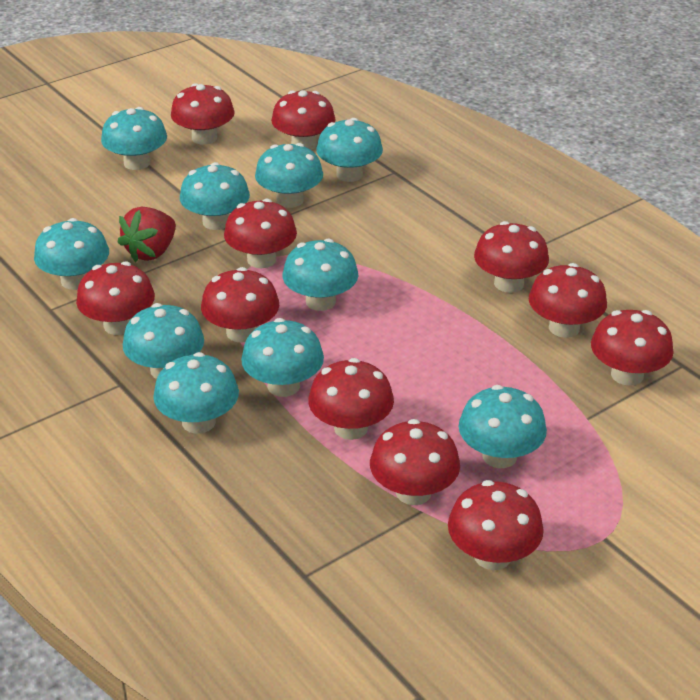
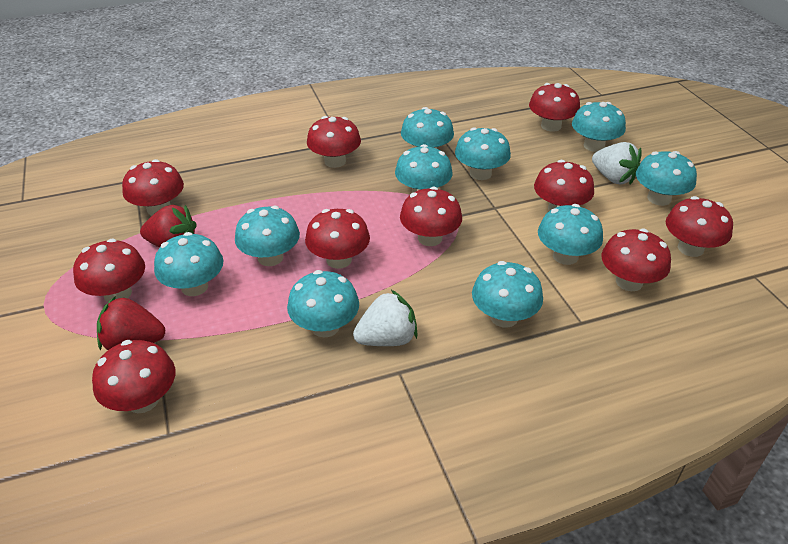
red mushroom: 11 -> 10
red strawberry: 1 -> 2
white strawberry: 0 -> 2

